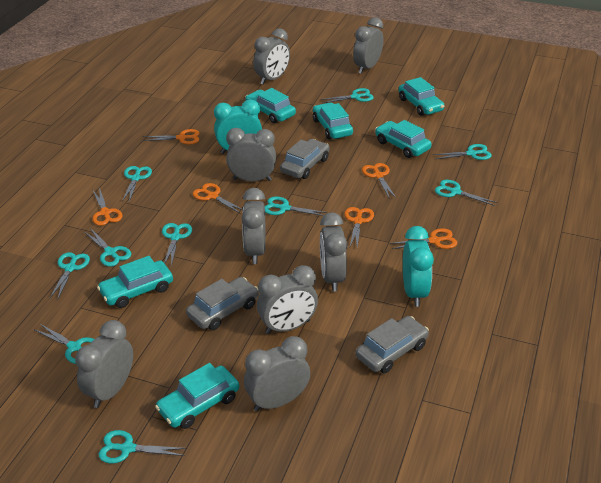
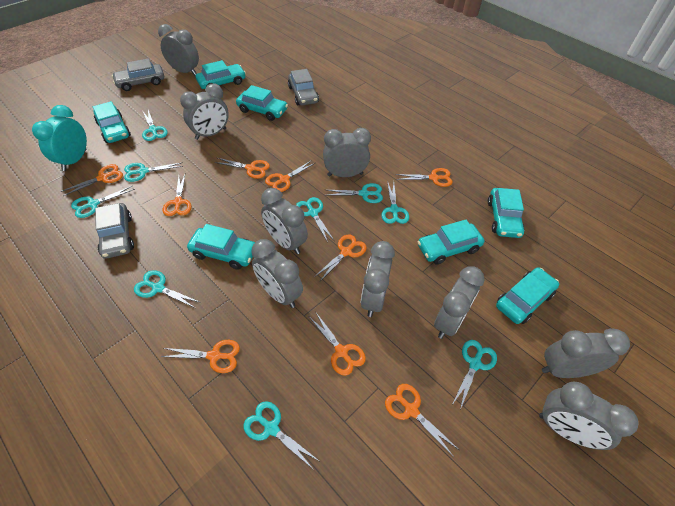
grey clock: 8 -> 9
orange scissors: 6 -> 9
turquoise car: 6 -> 7
turquoise clock: 2 -> 1
turquoise scissors: 10 -> 9

